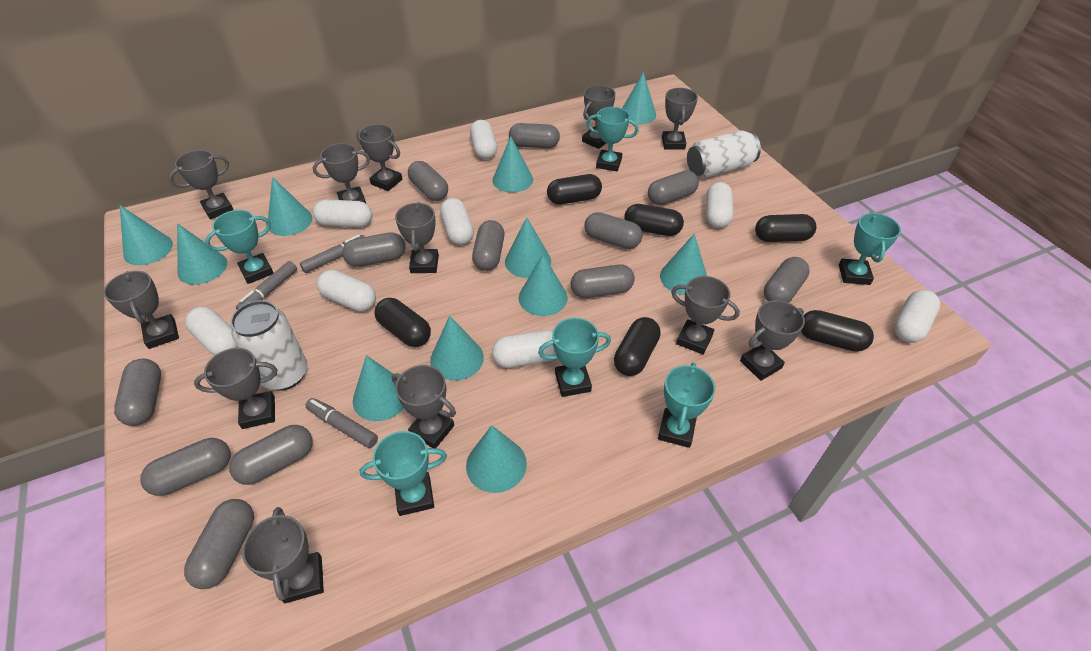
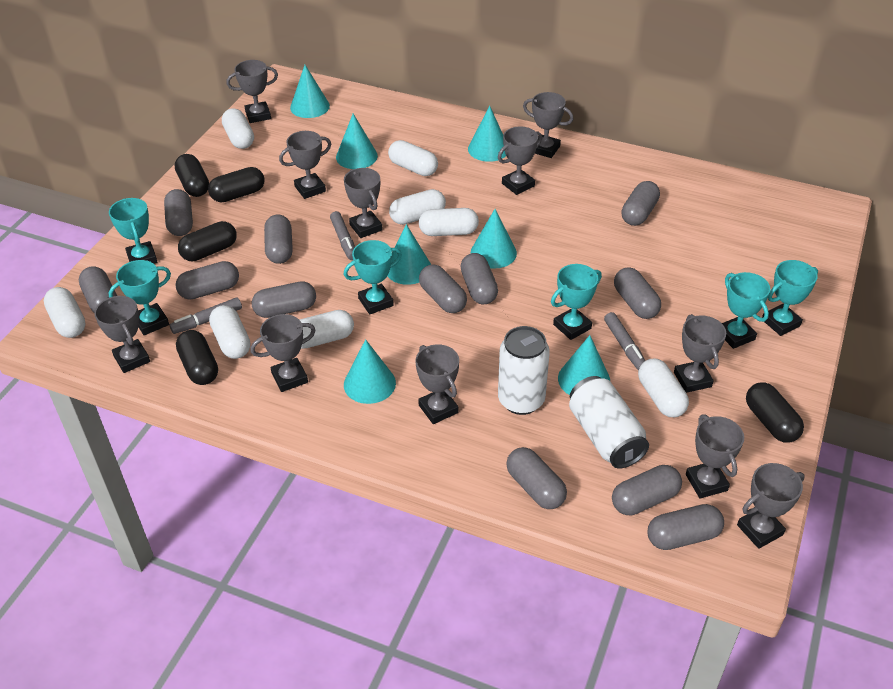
black capsule: 6 -> 5
grey trophy: 12 -> 11
turquoise cone: 11 -> 7

